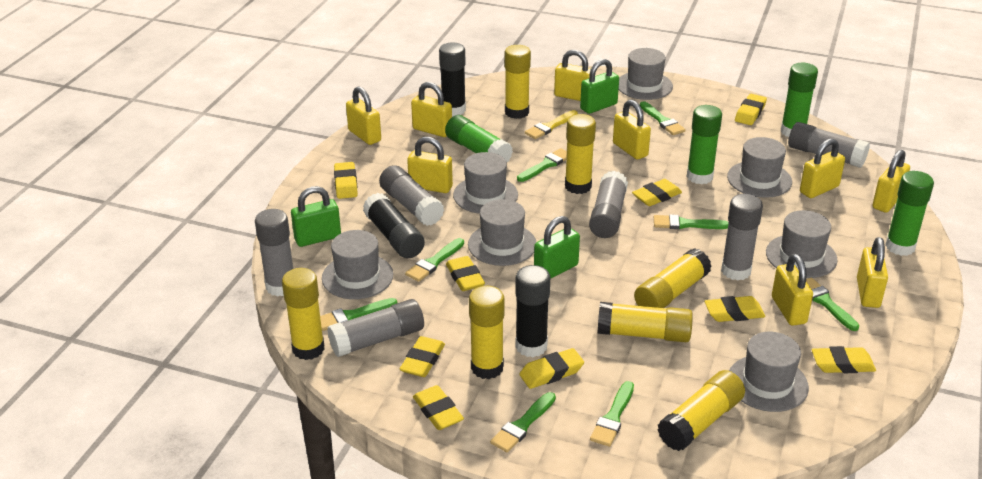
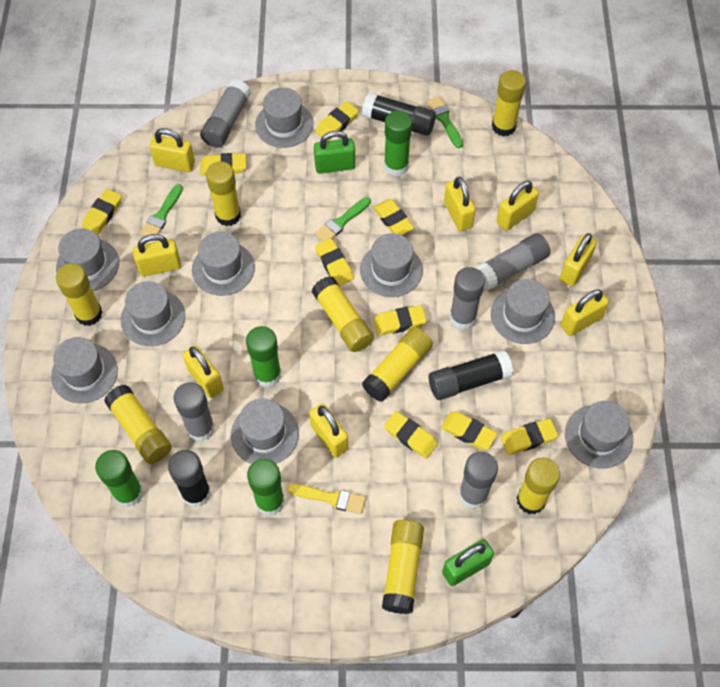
green brush: 8 -> 3
green padlock: 3 -> 2
grey glue stick: 6 -> 5
grey hat: 7 -> 9
yellow glue stick: 7 -> 8
yellow padlock: 9 -> 8

